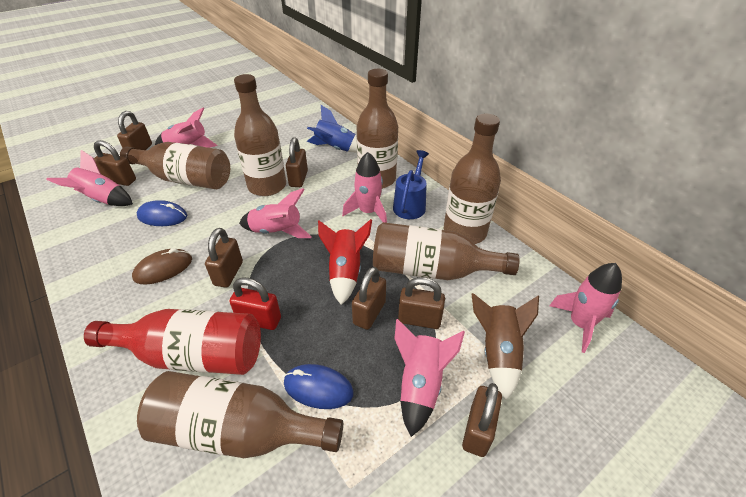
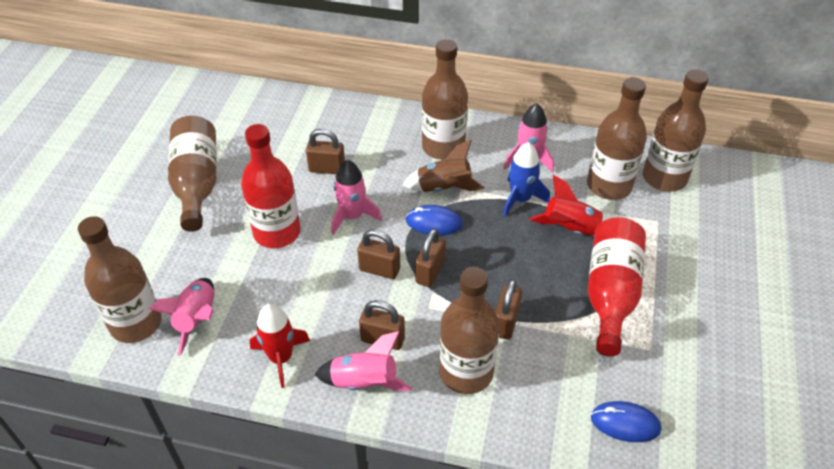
blue watering can: 1 -> 0
brown mouse: 1 -> 0
brown padlock: 7 -> 5
pink rocket: 6 -> 4
red bottle: 1 -> 2
red padlock: 1 -> 0
red rocket: 1 -> 2

